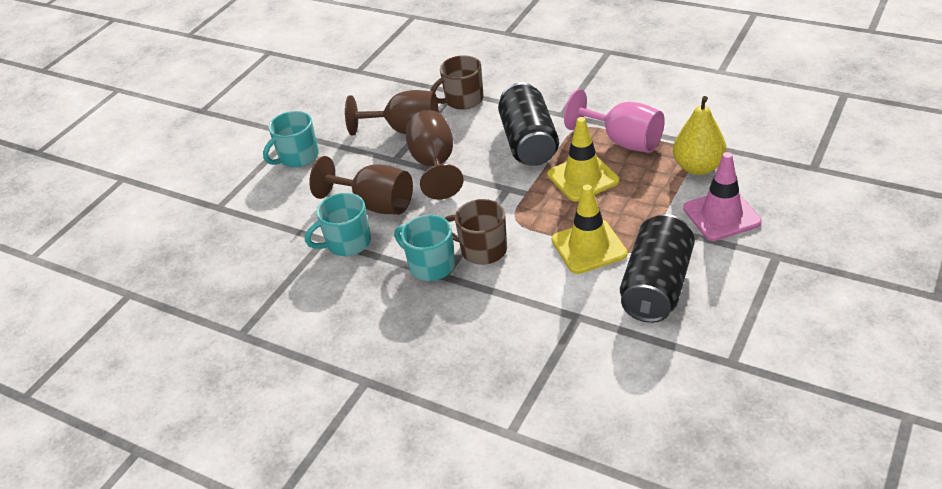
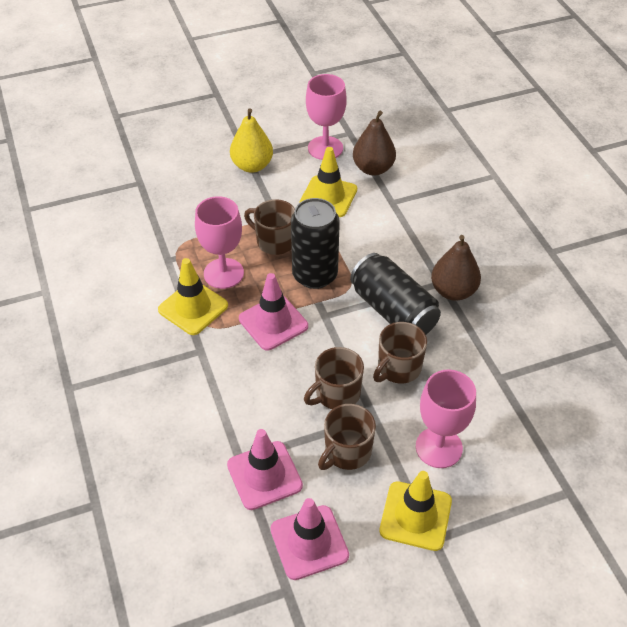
brown goblet: 3 -> 0
brown mug: 2 -> 4
brown pear: 0 -> 2
pink goblet: 1 -> 3
pink traffic cone: 1 -> 3
turquoise mug: 3 -> 0
yellow traffic cone: 2 -> 3

